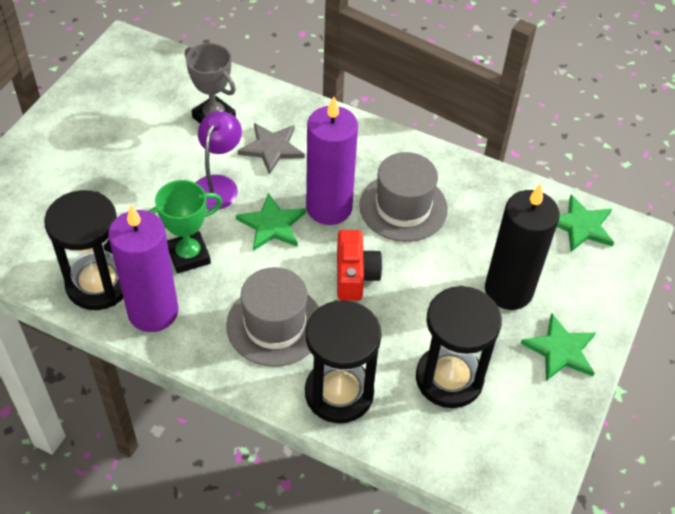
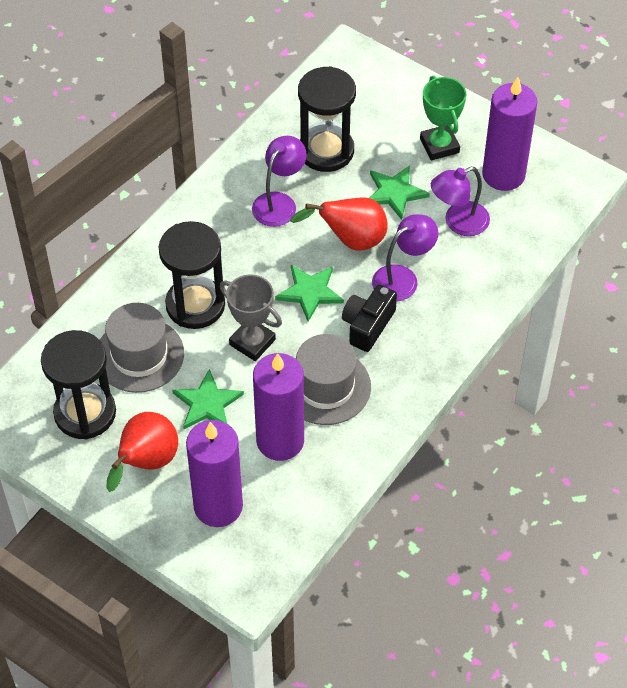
black camera: 0 -> 1
black candle: 1 -> 0
grey star: 1 -> 0
purple candle: 2 -> 3
purple lamp: 1 -> 3
red camera: 1 -> 0
red pear: 0 -> 2

